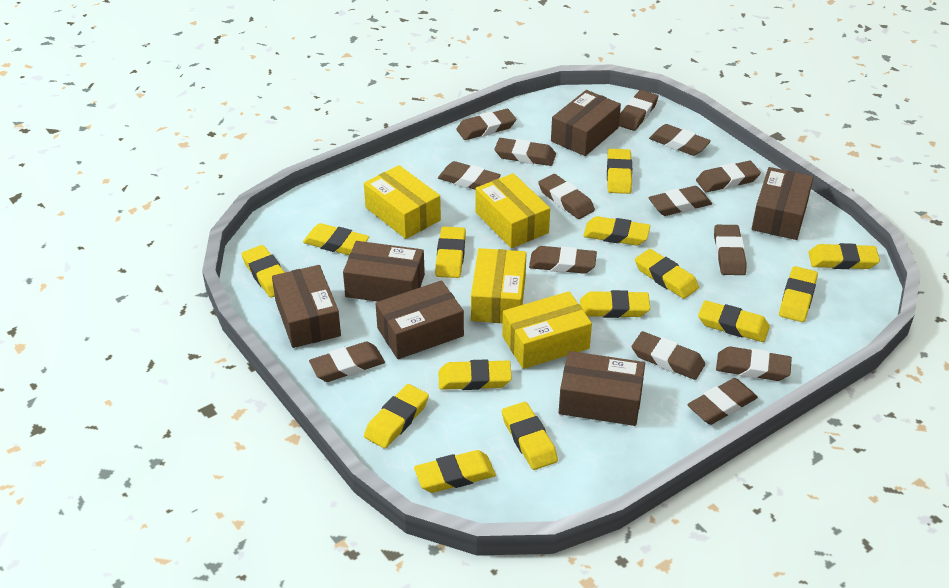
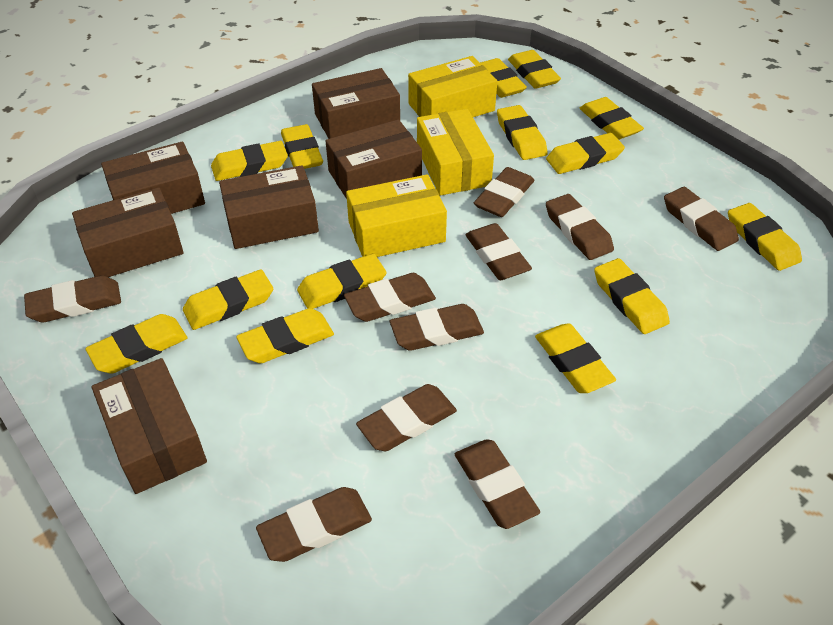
brown eraser: 14 -> 10
yellow box: 4 -> 3

